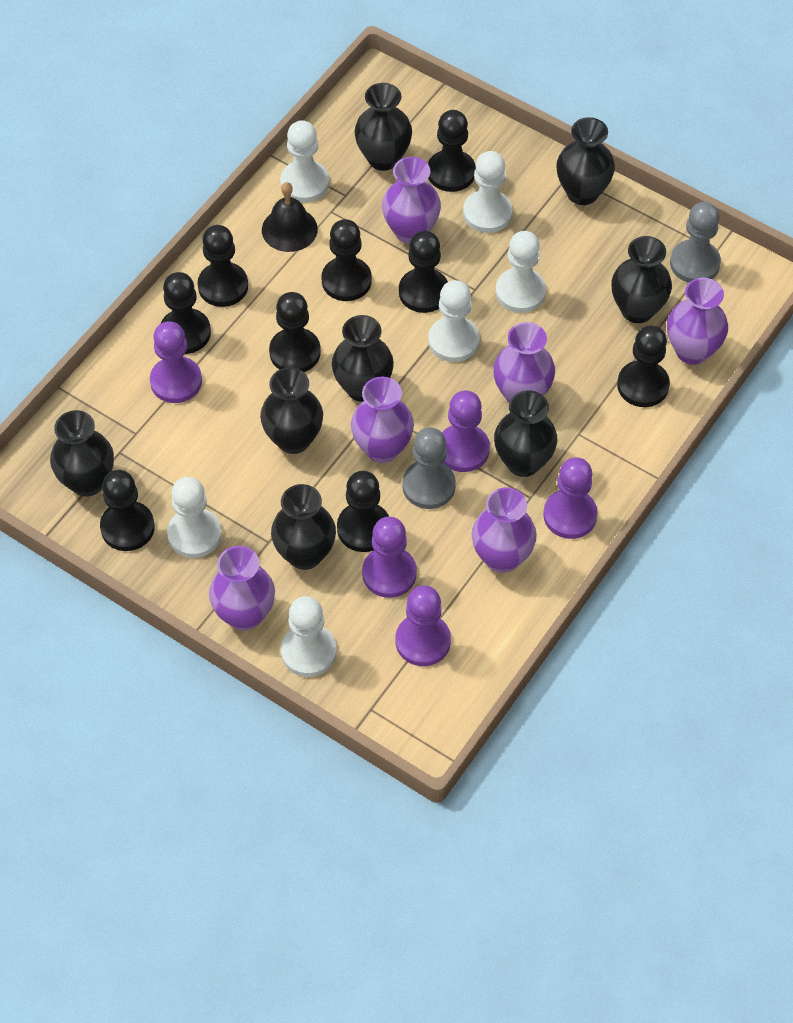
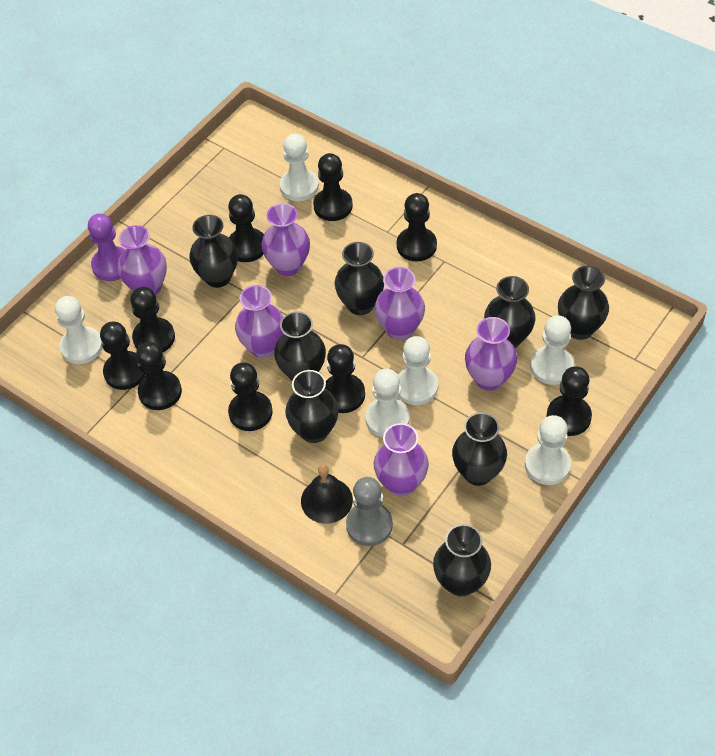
grey pawn: 2 -> 1
purple pawn: 5 -> 1

